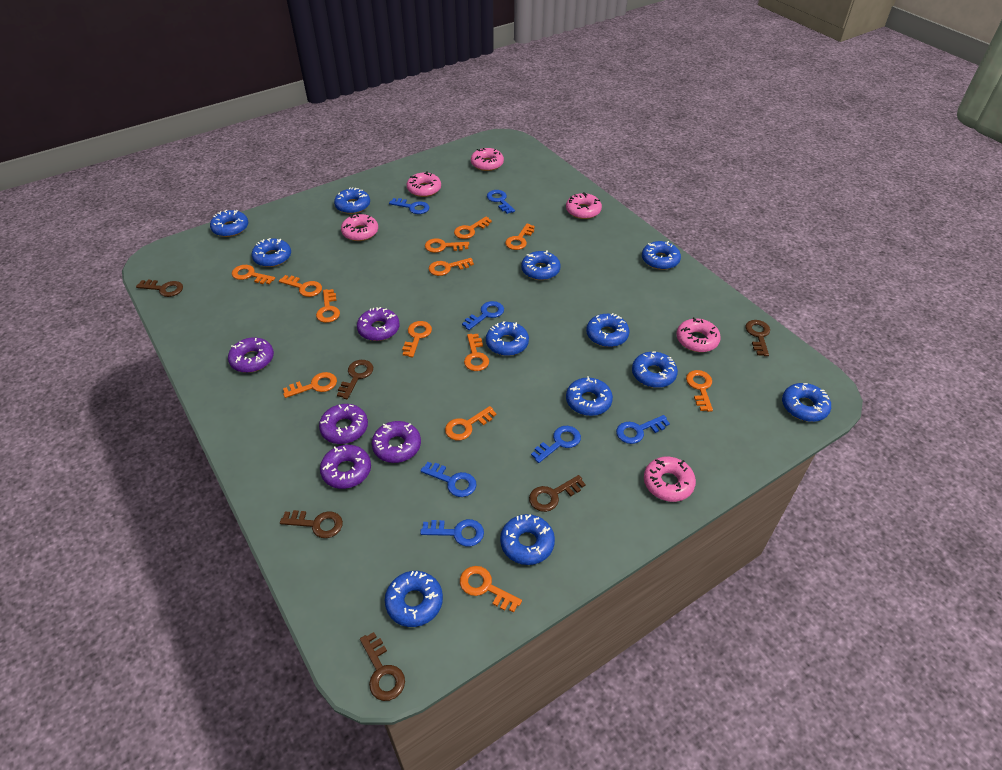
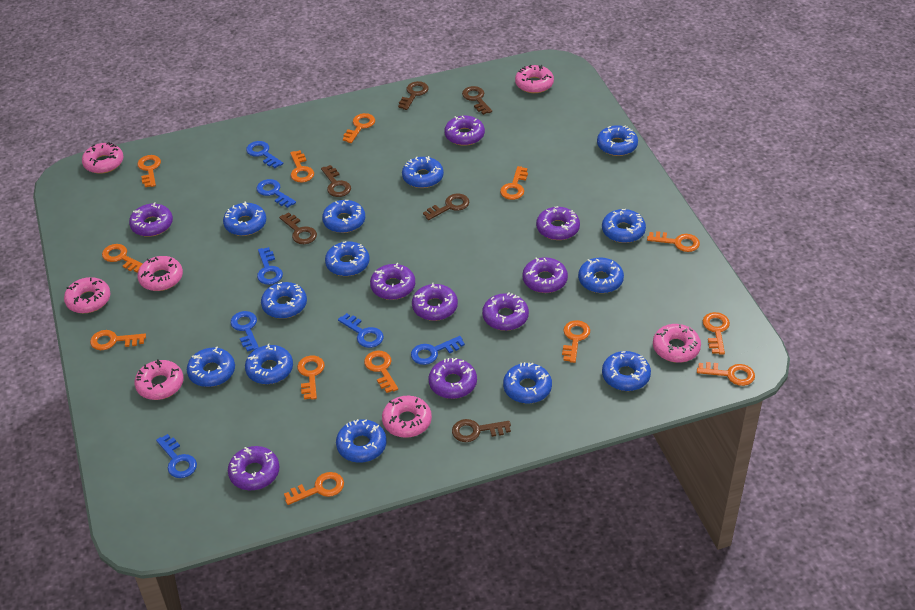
blue donut: 12 -> 13
pink donut: 6 -> 7
purple donut: 5 -> 9

